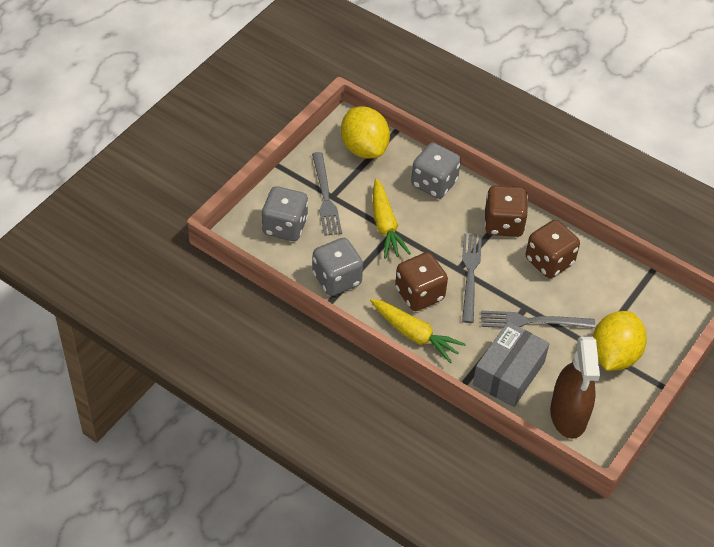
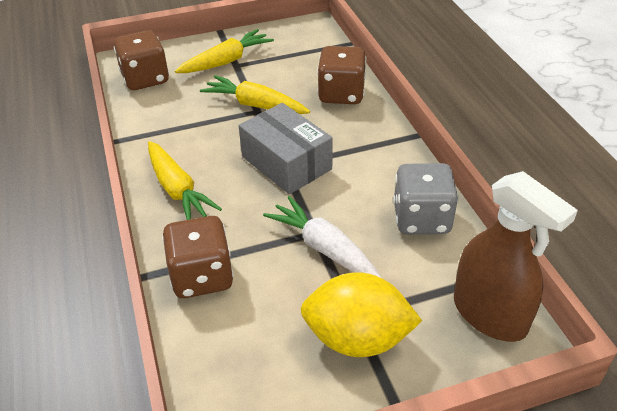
grey dice: 3 -> 1
grey fork: 3 -> 0
white carrot: 0 -> 1
yellow carrot: 2 -> 3
yellow lemon: 2 -> 1

